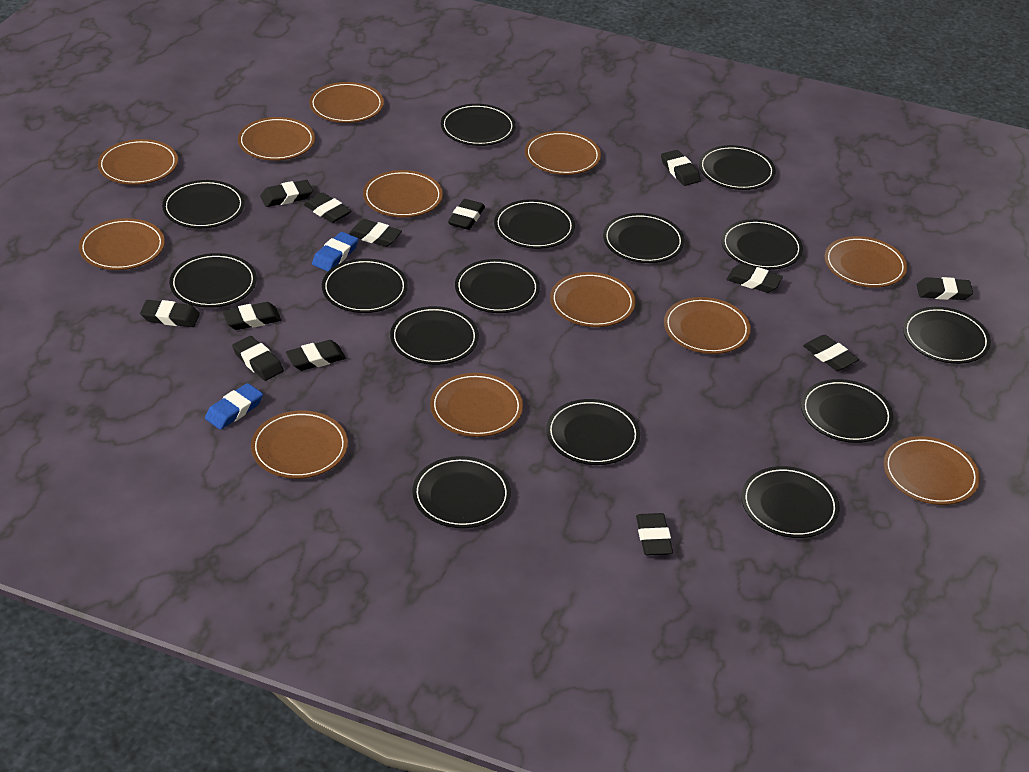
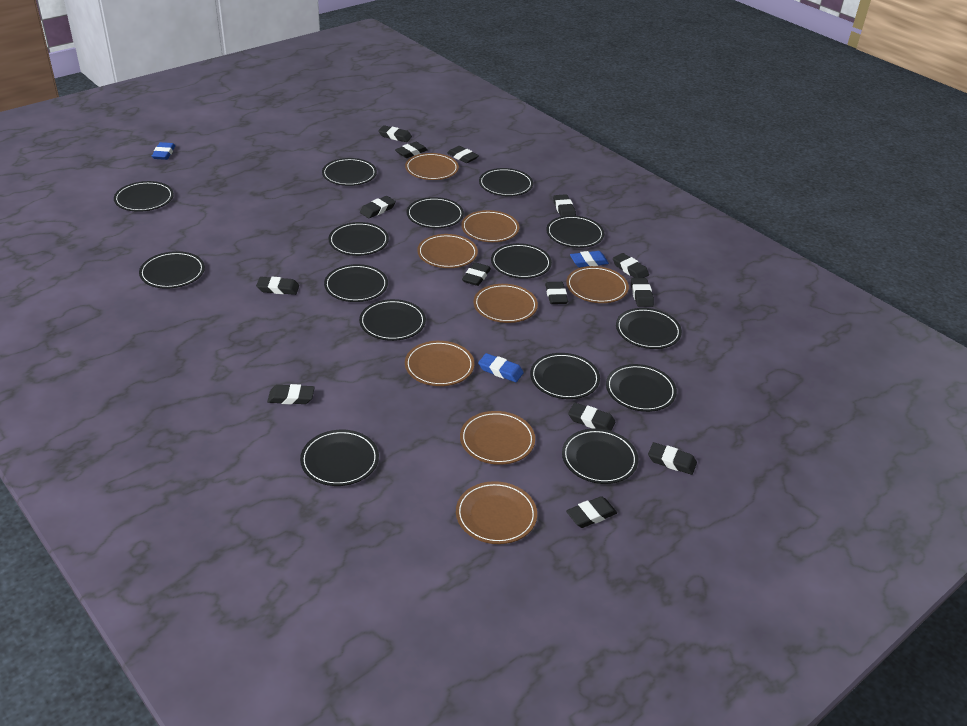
black eraser: 13 -> 14
blue eraser: 2 -> 3
brown plate: 12 -> 8

